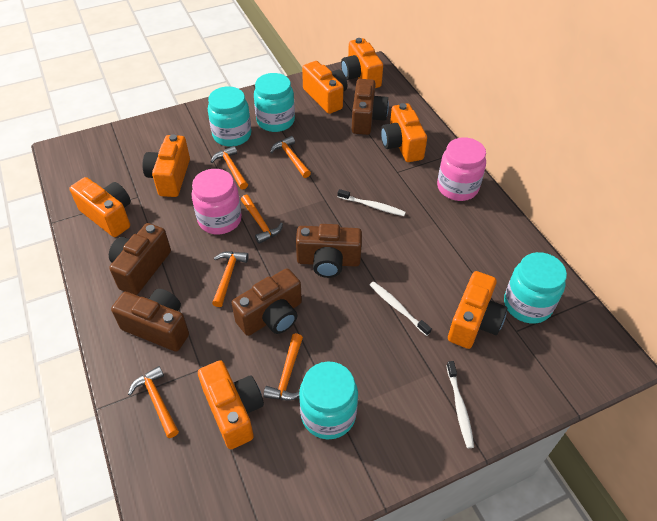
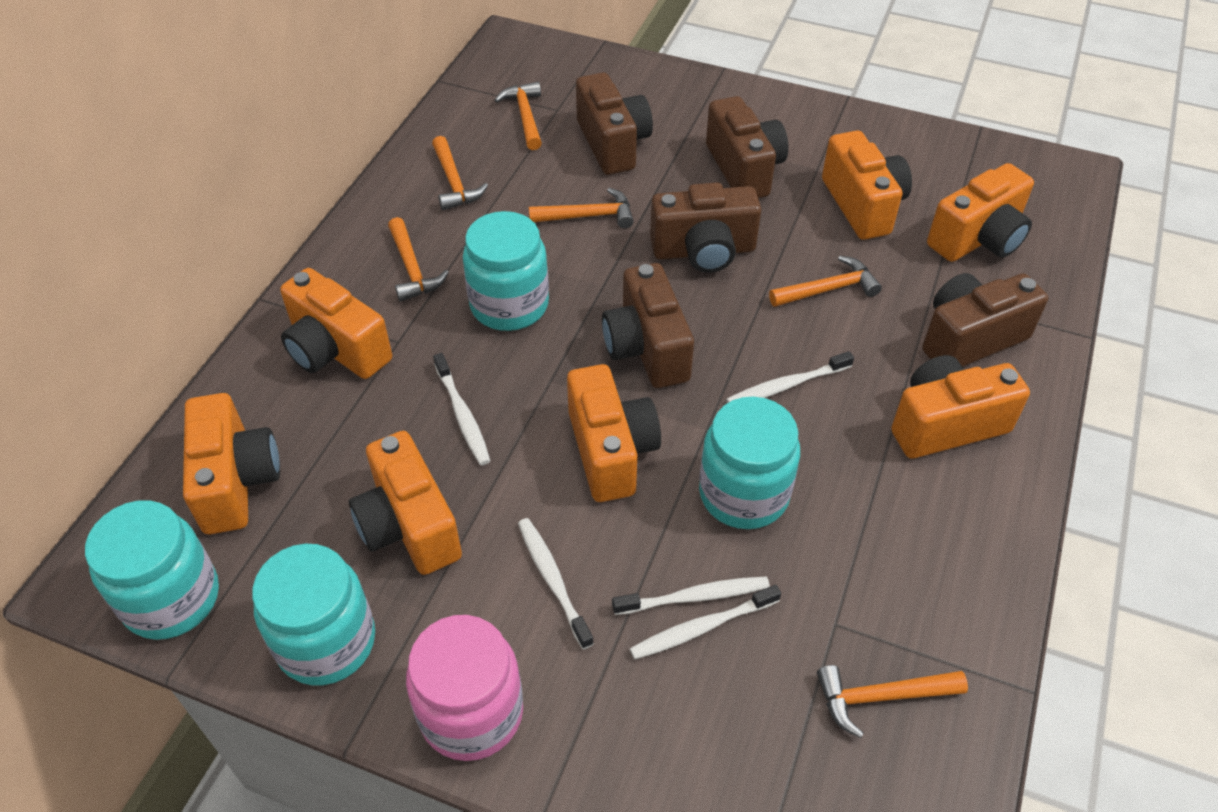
pink jar: 2 -> 1
white toothbrush: 3 -> 5

